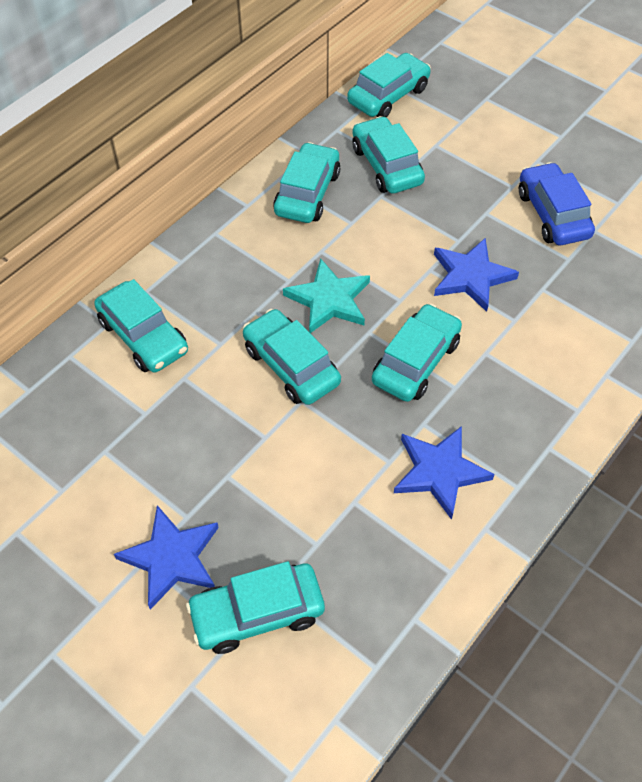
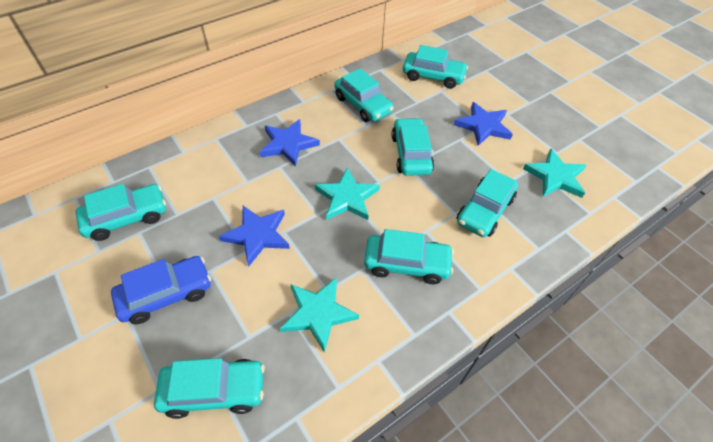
turquoise star: 1 -> 3

